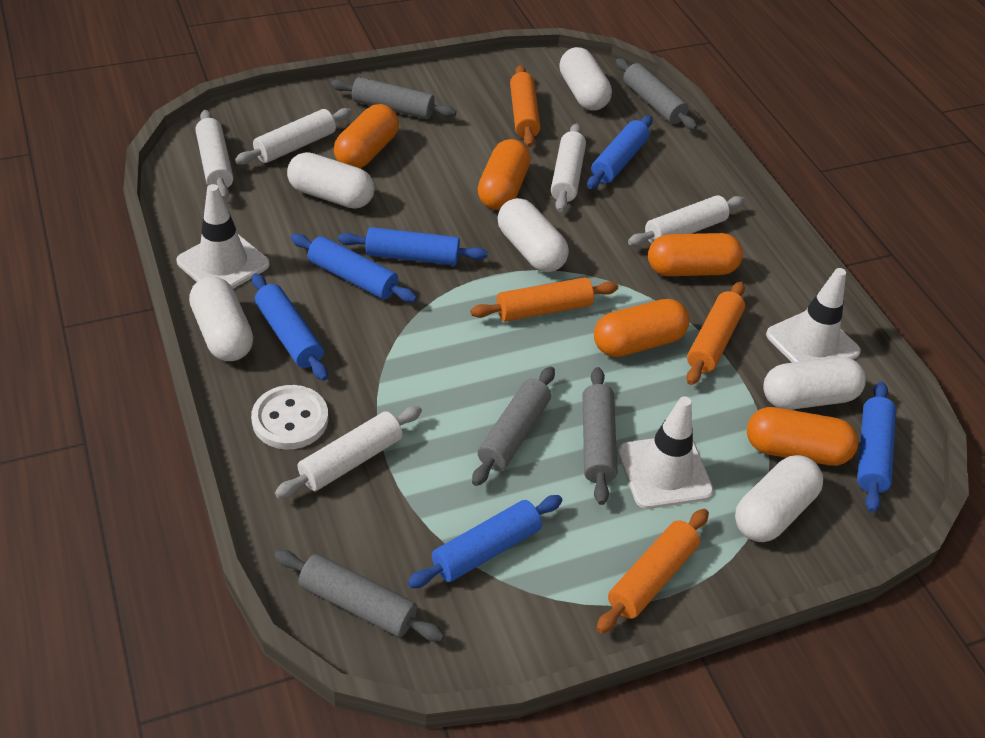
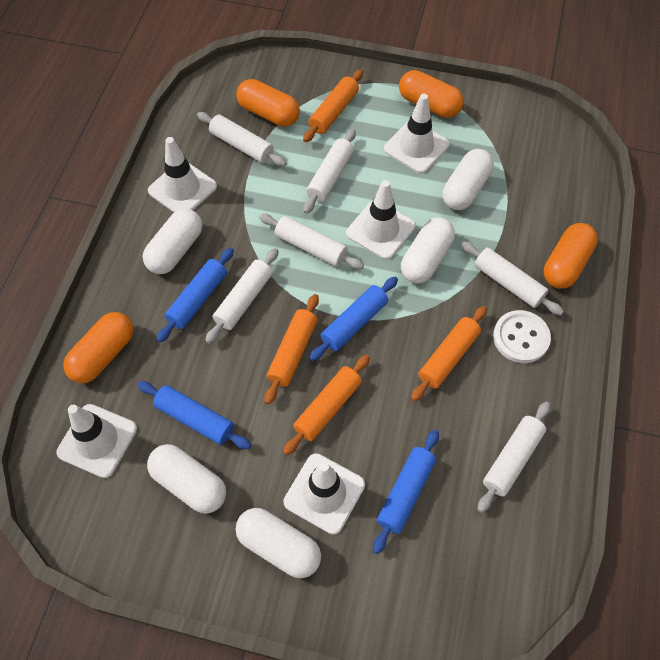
blue rolling pin: 6 -> 4
grey rolling pin: 5 -> 0
orange capsule: 5 -> 4
white capsule: 6 -> 5
white rolling pin: 5 -> 6
white traffic cone: 3 -> 5

